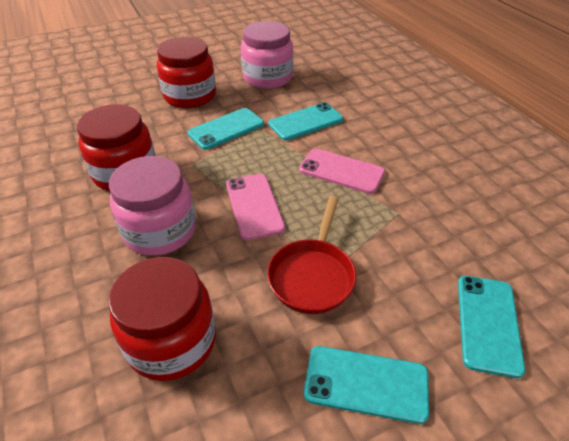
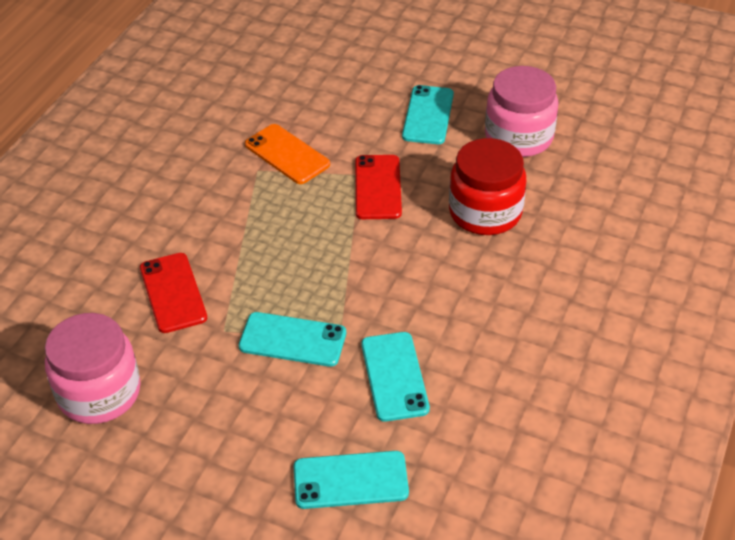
orange phone: 0 -> 1
pink phone: 2 -> 0
red jar: 3 -> 1
red pan: 1 -> 0
red phone: 0 -> 2

